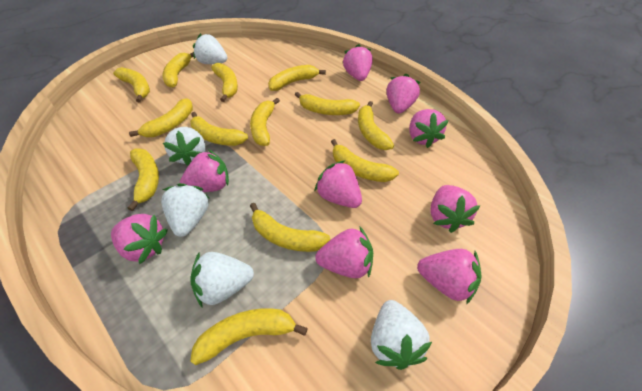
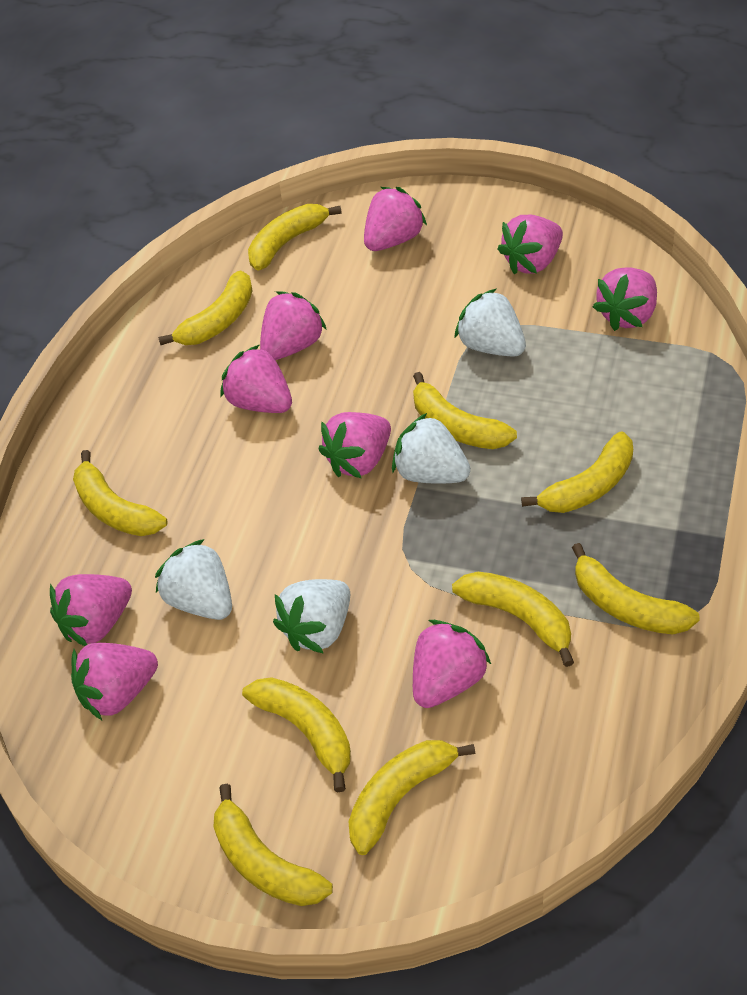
white strawberry: 5 -> 4
yellow banana: 13 -> 10

